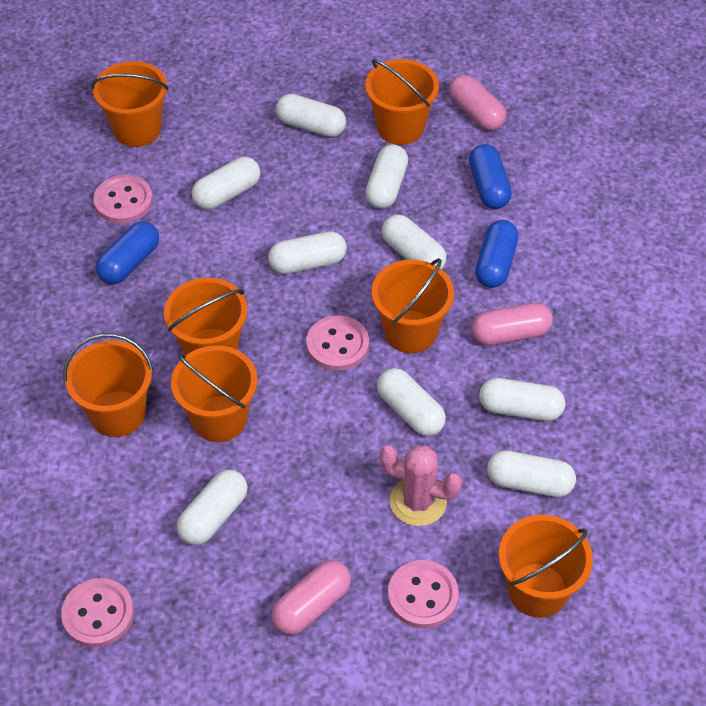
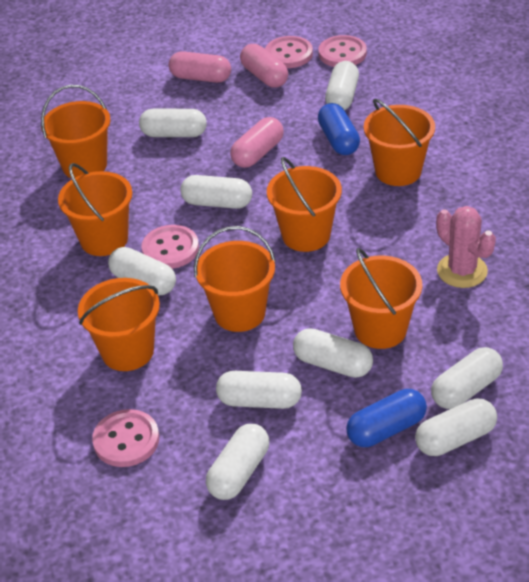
blue capsule: 3 -> 2

